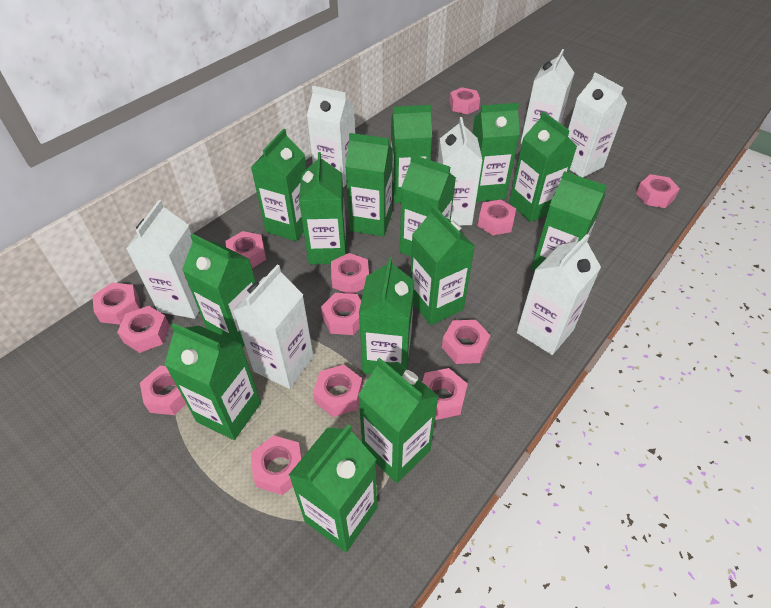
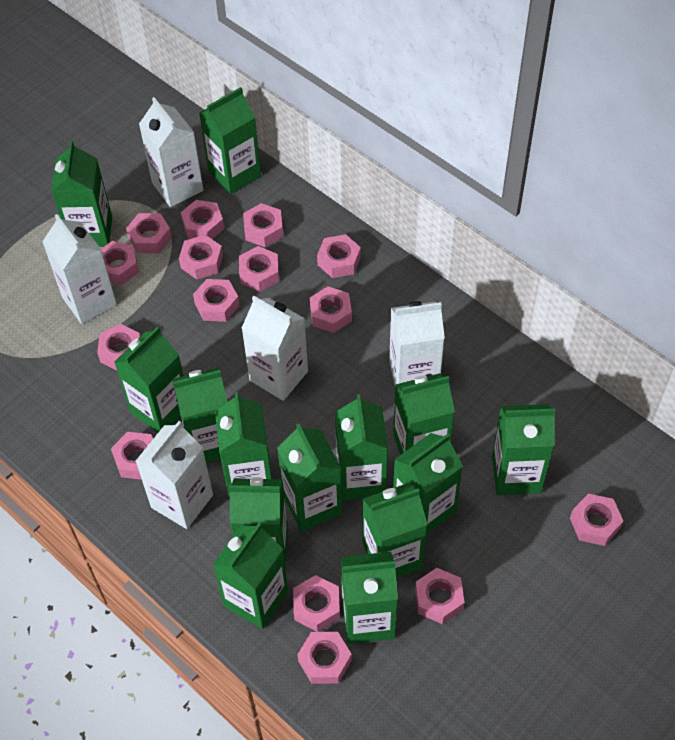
pink nut: 13 -> 15
white carton: 7 -> 5

